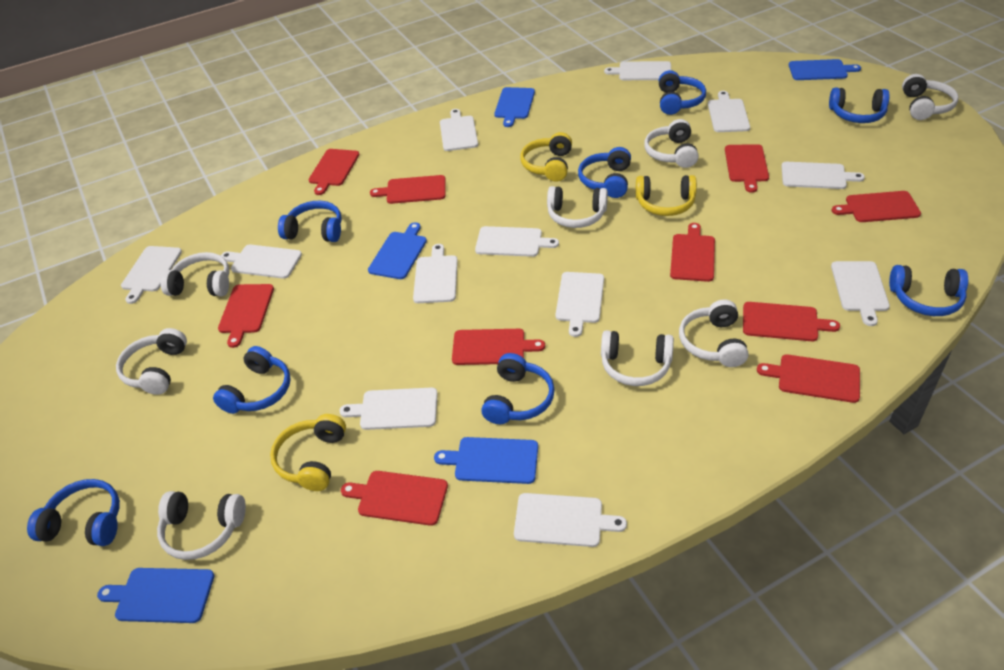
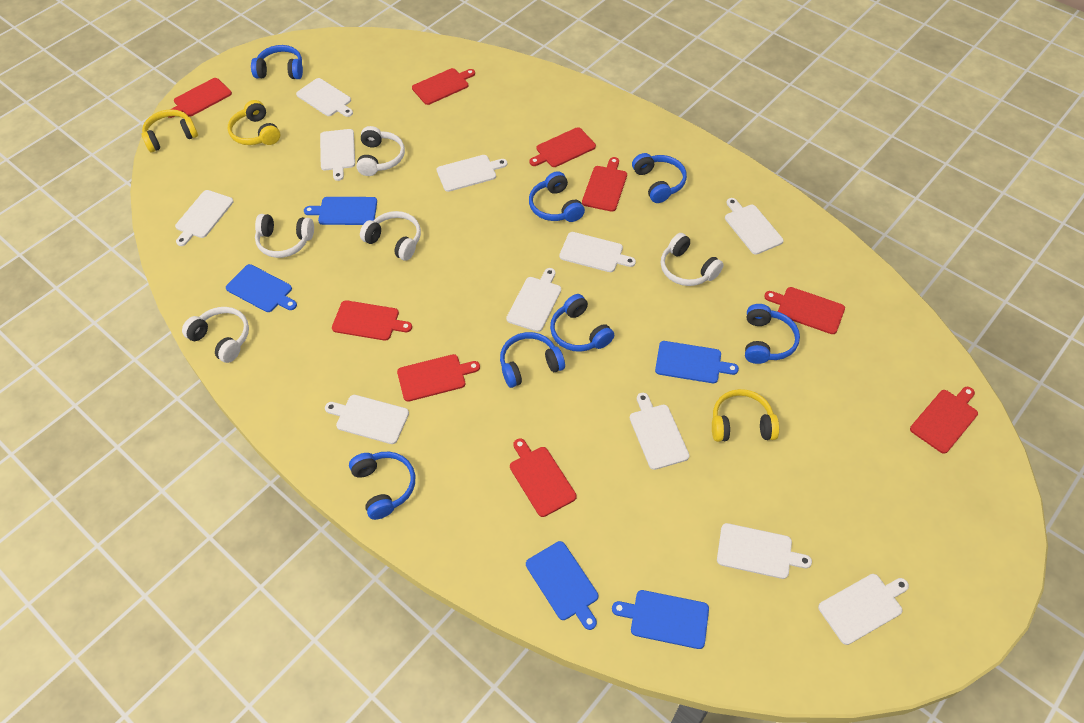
blue headphones: 8 -> 7
red cutting board: 10 -> 9
white cutting board: 12 -> 11
white headphones: 8 -> 5

